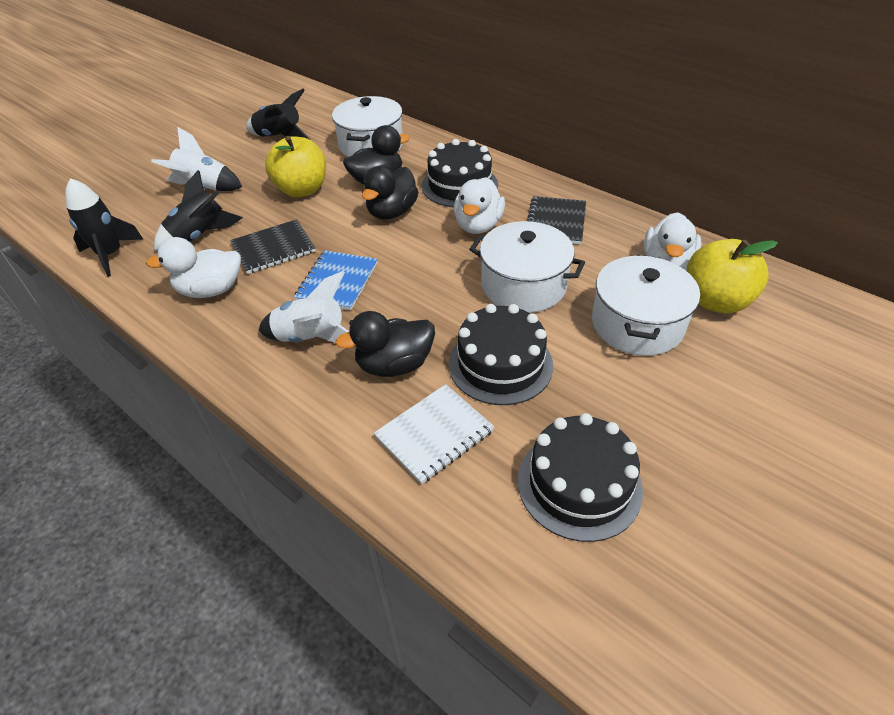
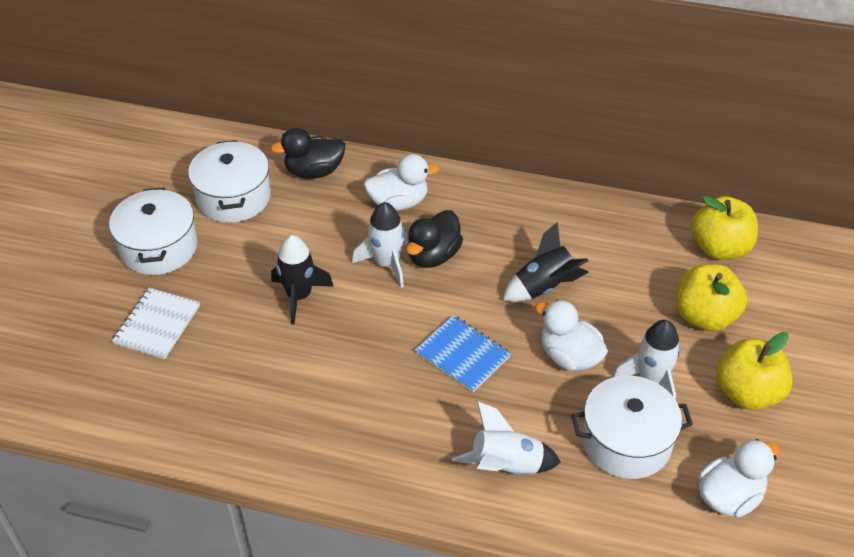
black cake: 3 -> 0
black duck: 3 -> 2
black notebook: 2 -> 0
black rocket: 3 -> 2
white rocket: 2 -> 3
yellow apple: 2 -> 3

